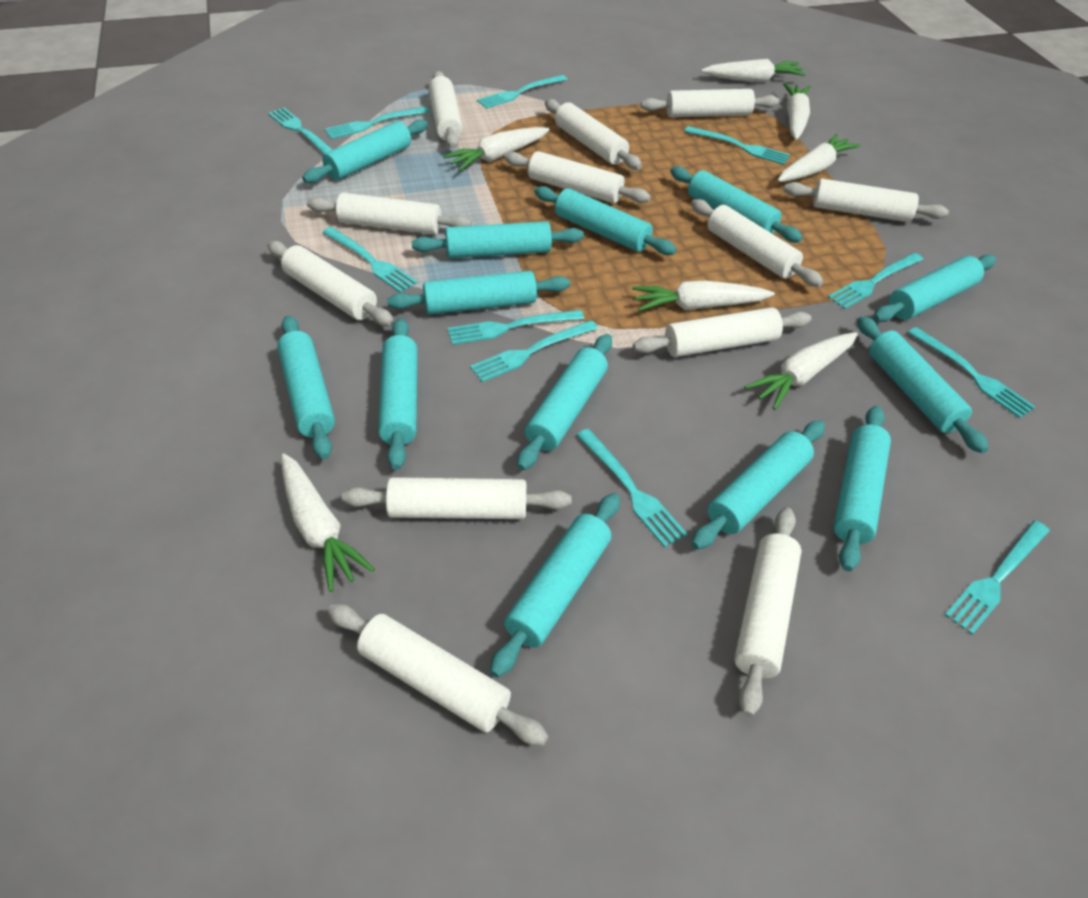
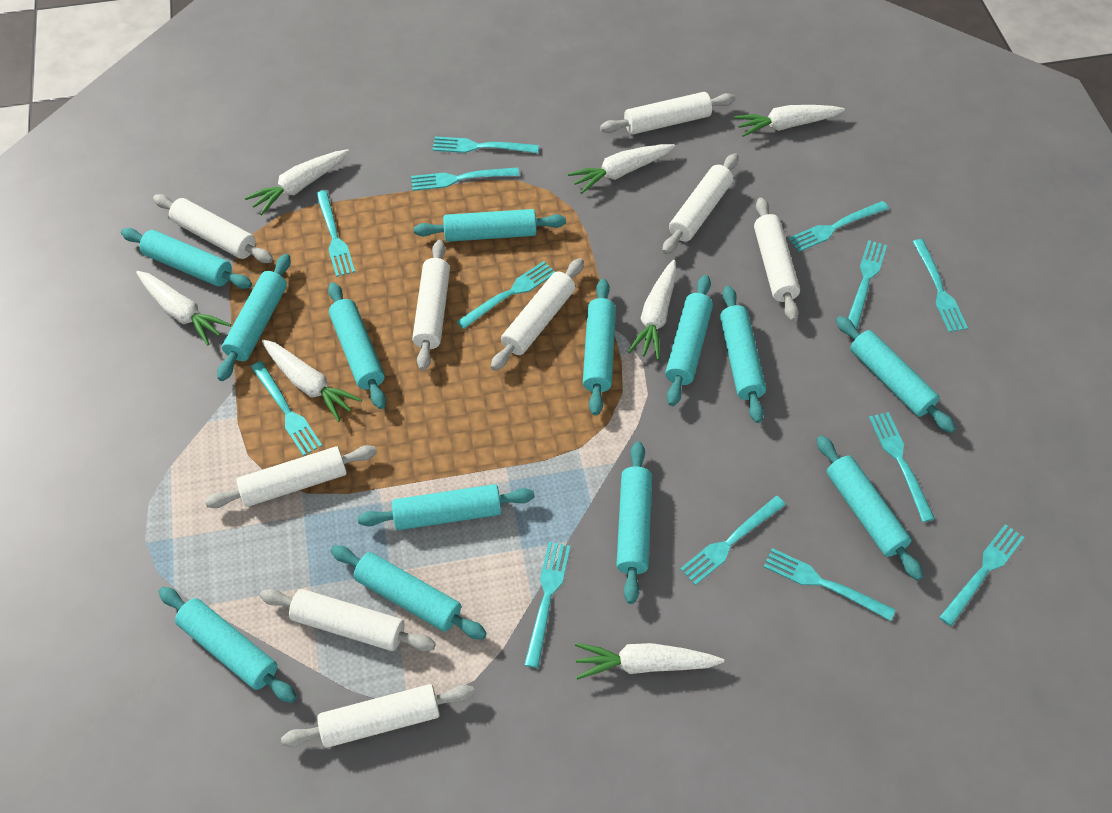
turquoise fork: 11 -> 13
white rolling pin: 12 -> 9

